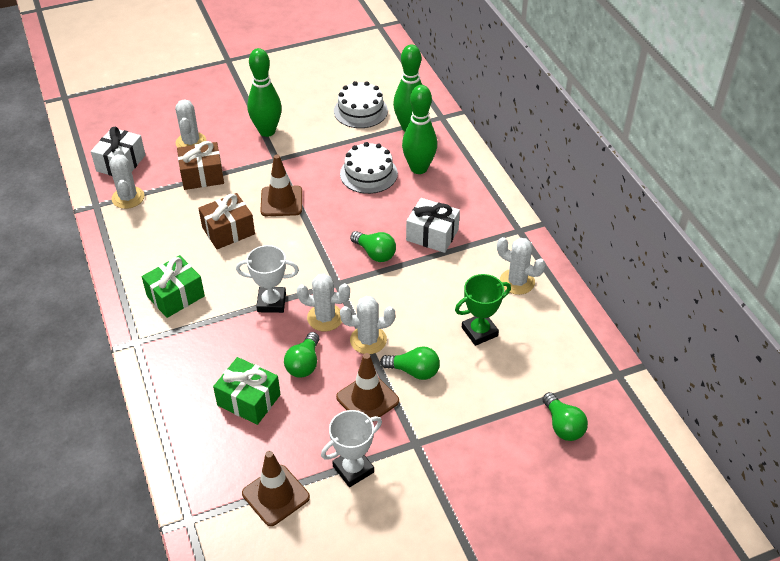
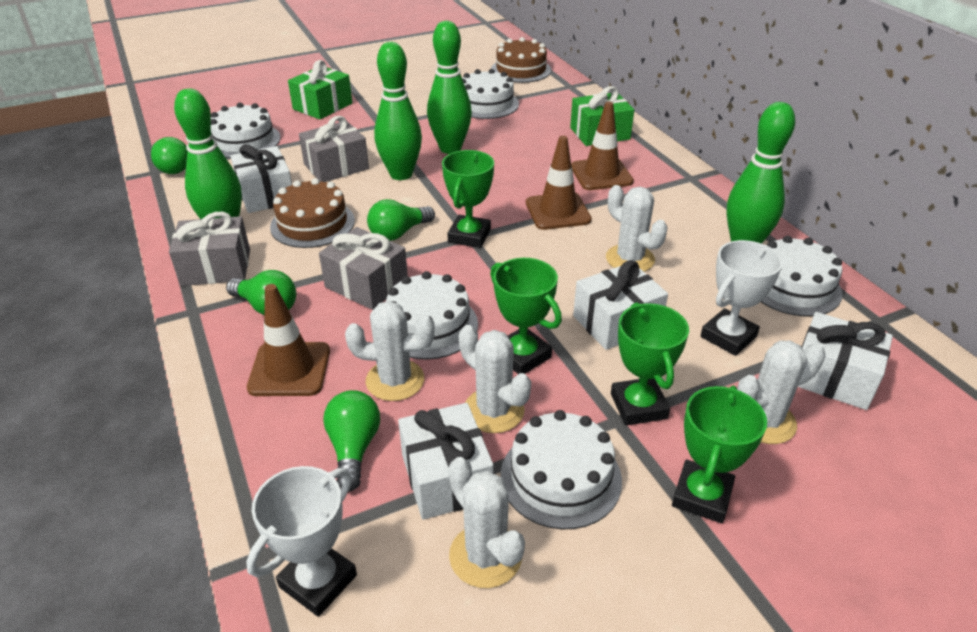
brown cake: 0 -> 2
brown gift: 2 -> 0
green bowling pin: 3 -> 4
green trophy: 1 -> 4
grey gift: 0 -> 3
white cake: 2 -> 5
white gift: 2 -> 4

